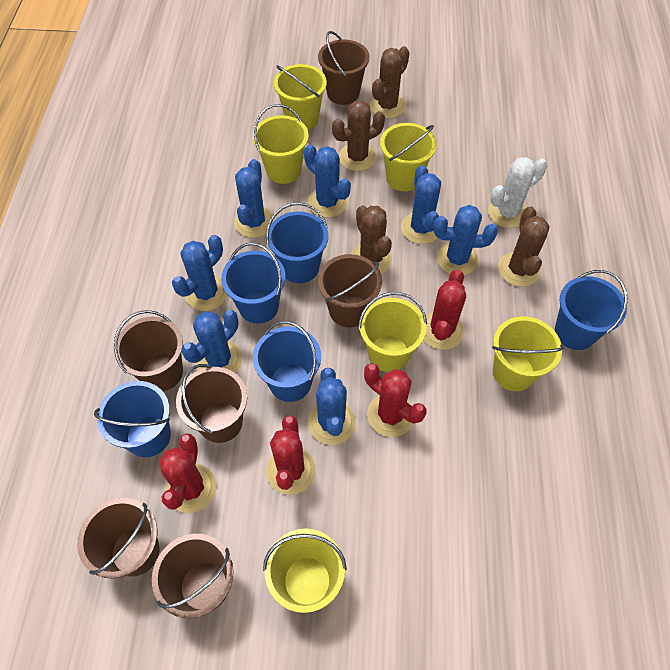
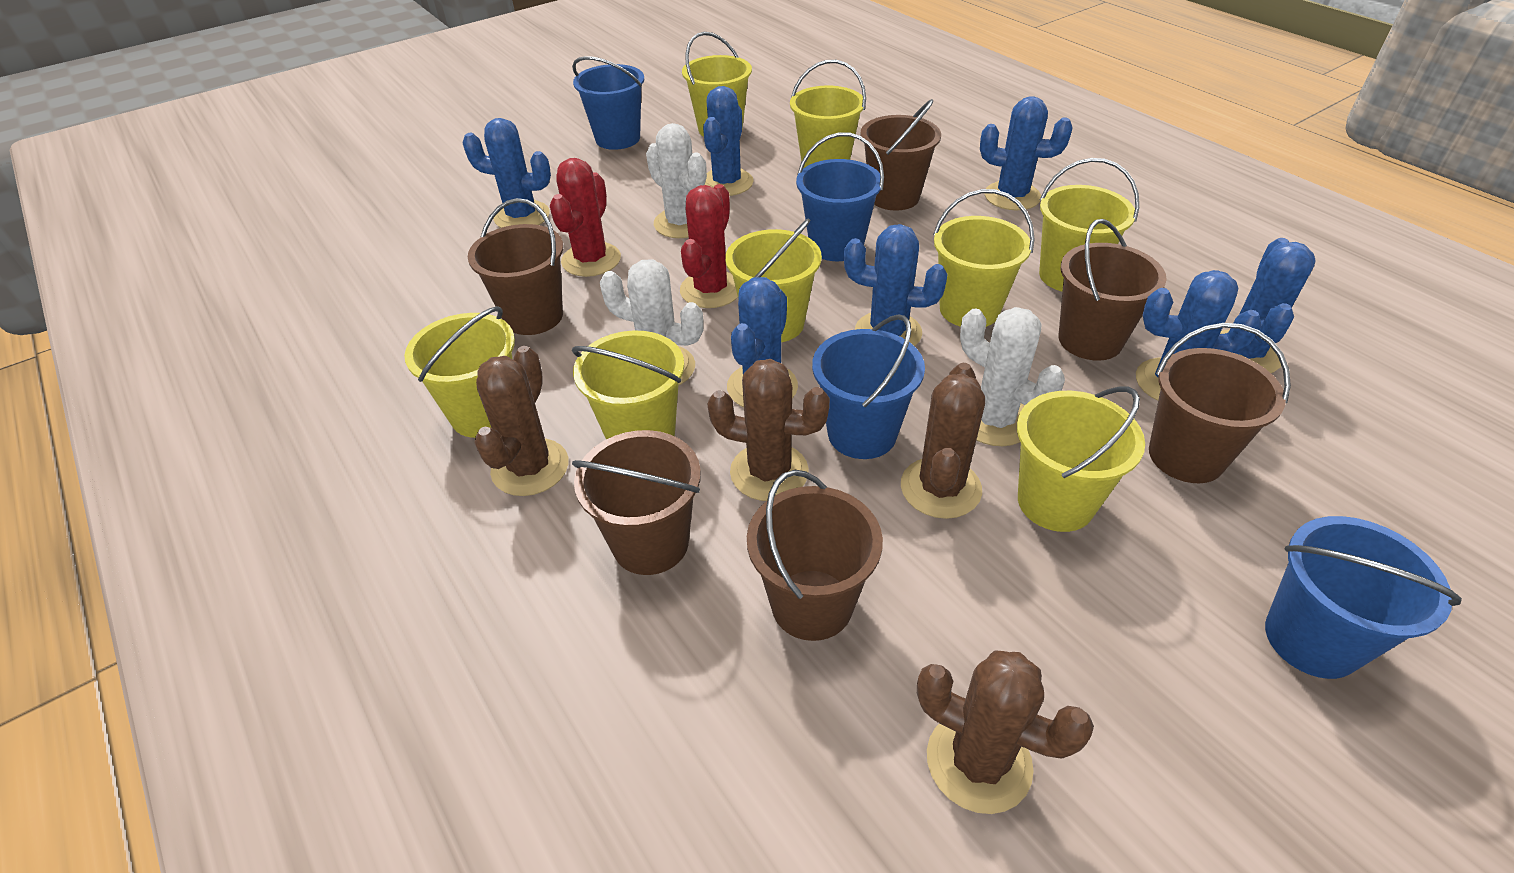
blue bucket: 5 -> 4
red cactus: 4 -> 2
white cactus: 1 -> 3
yellow bucket: 6 -> 8

